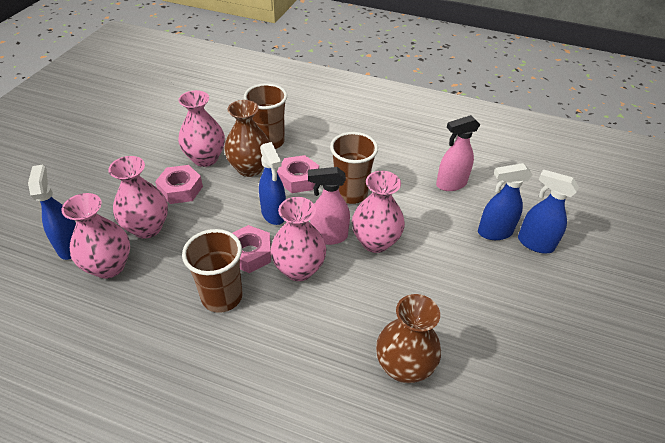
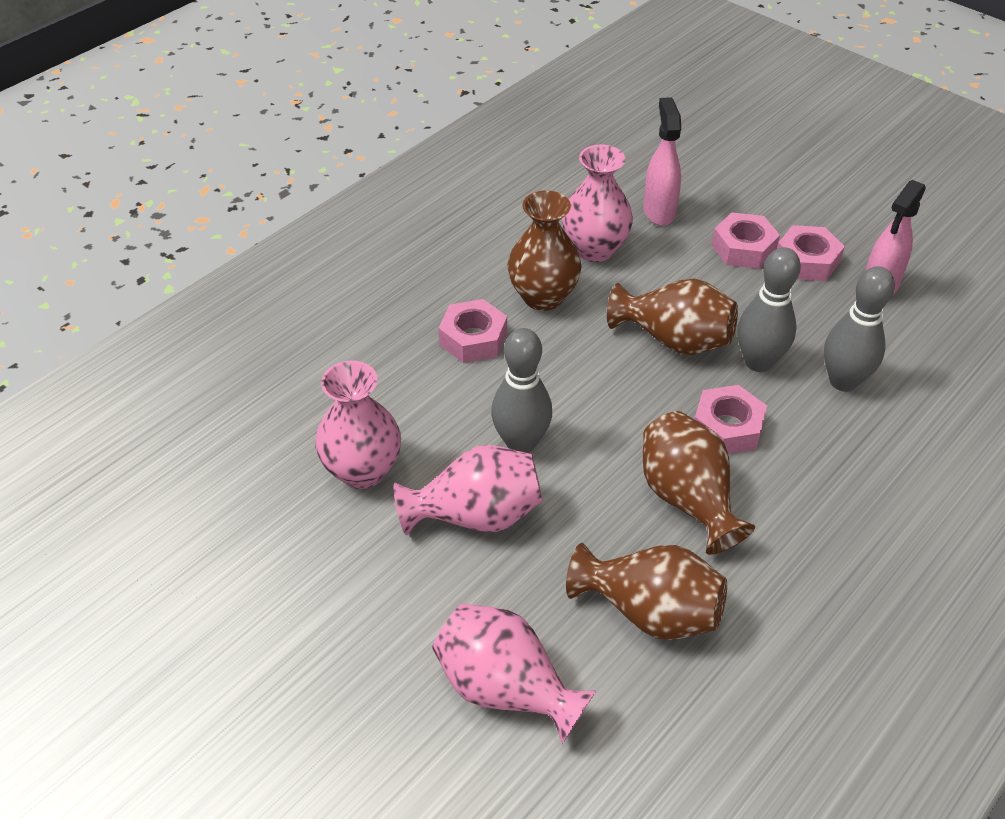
blue spray bottle: 4 -> 0
brown cup: 3 -> 0
brown vase: 2 -> 4
grey bowling pin: 0 -> 3
pink nut: 3 -> 4
pink vase: 5 -> 4

